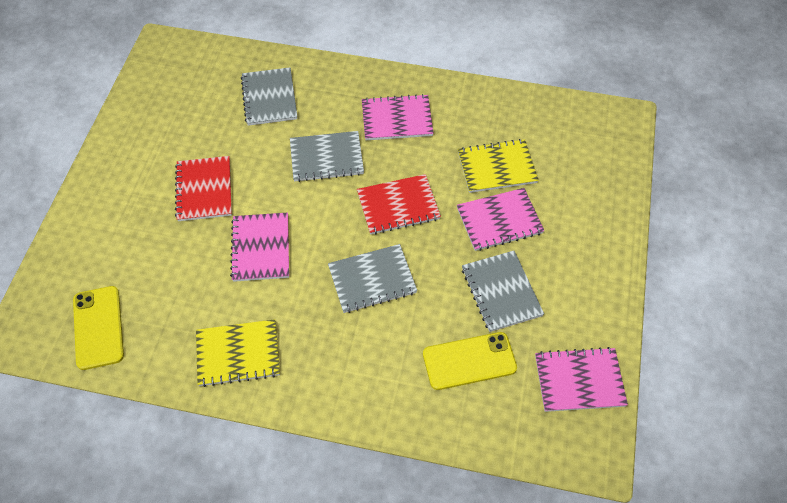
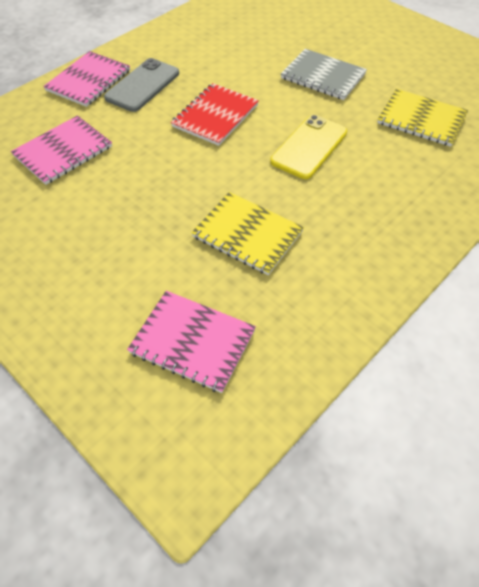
grey notebook: 4 -> 1
grey phone: 0 -> 1
pink notebook: 4 -> 3
red notebook: 2 -> 1
yellow phone: 2 -> 1

